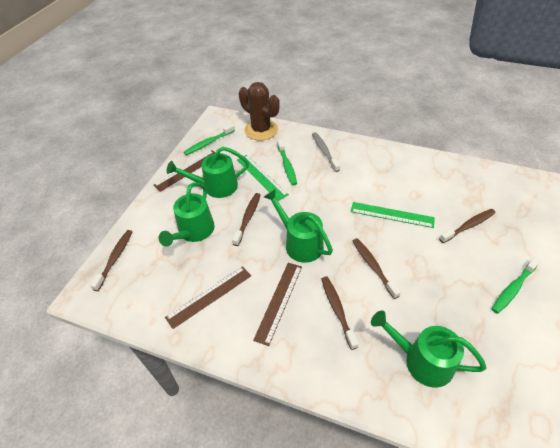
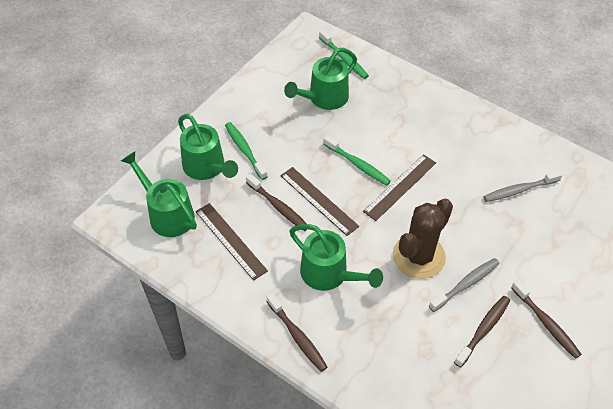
brown toothbrush: 5 -> 4
green ruler: 2 -> 0
grey toothbrush: 1 -> 2

